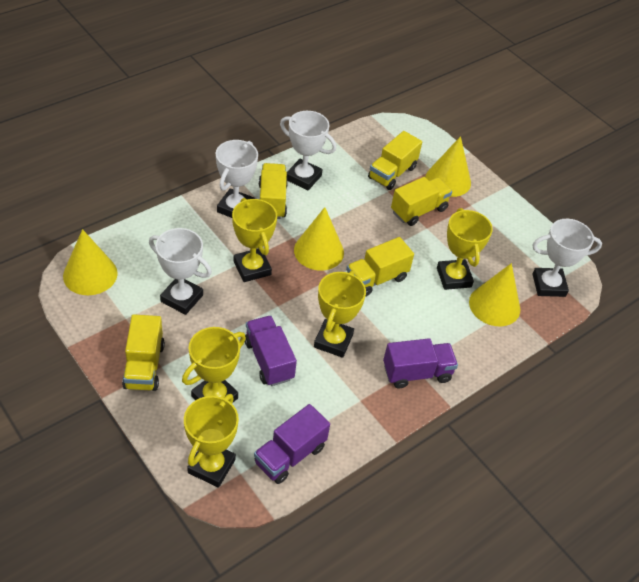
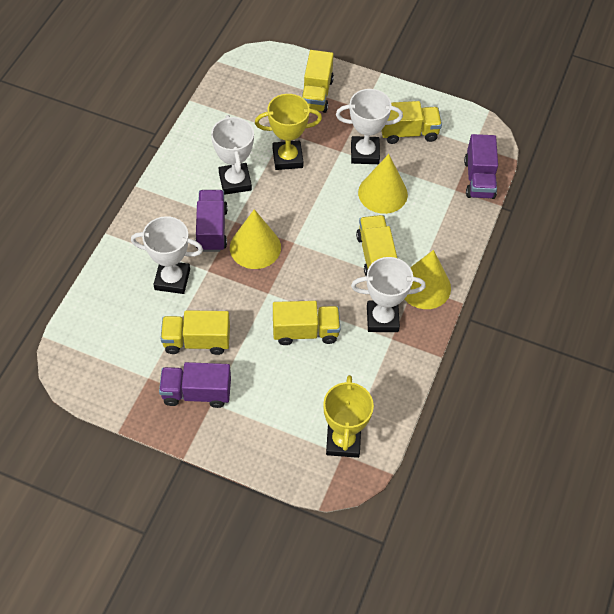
yellow cone: 4 -> 3
yellow trophy: 5 -> 2

